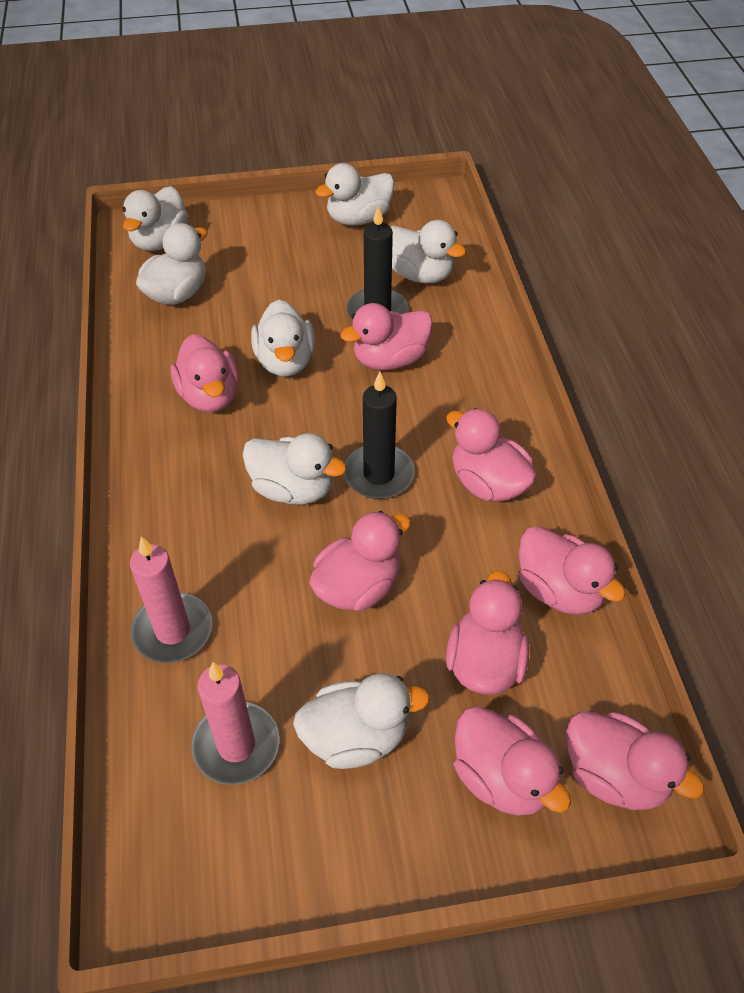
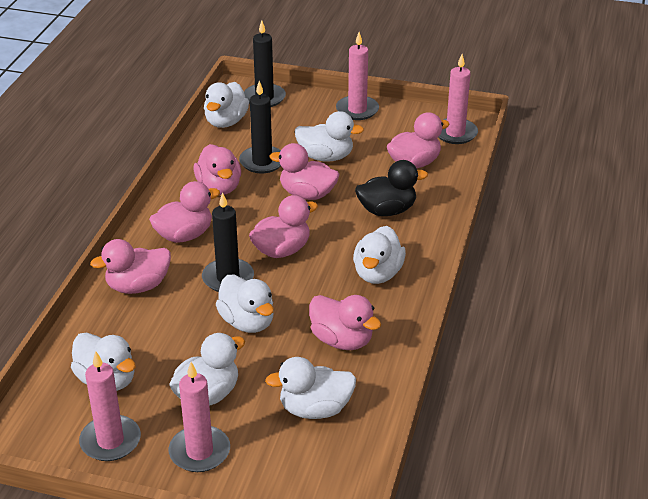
black candle: 2 -> 3
black duck: 0 -> 1
pink candle: 2 -> 4
pink duck: 8 -> 7

